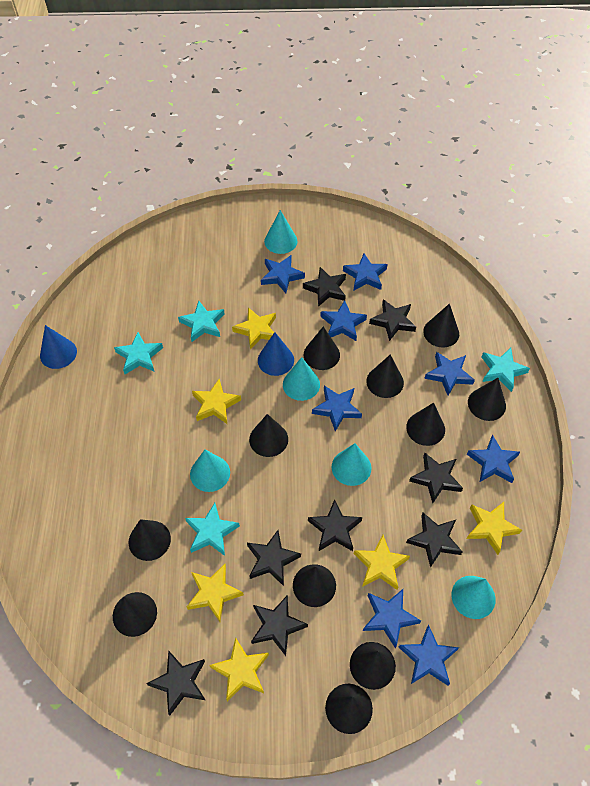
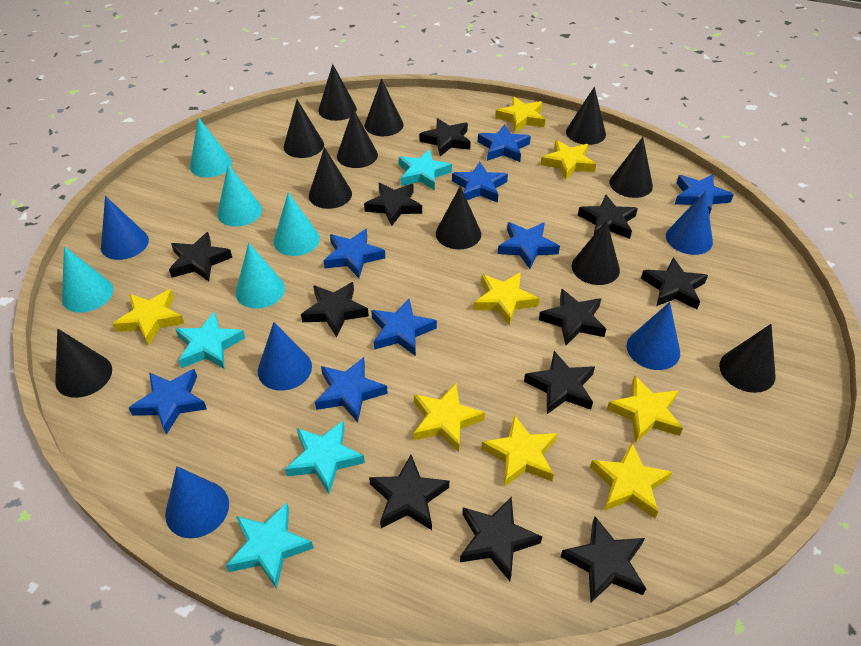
black star: 8 -> 11
blue cone: 2 -> 5
yellow star: 6 -> 8

